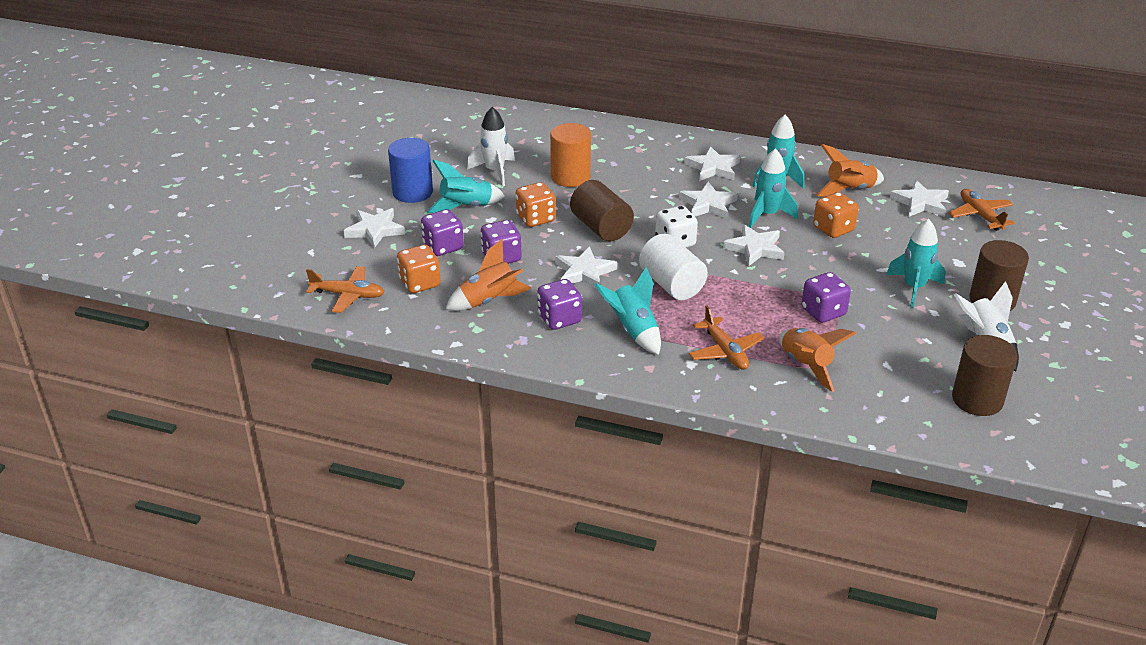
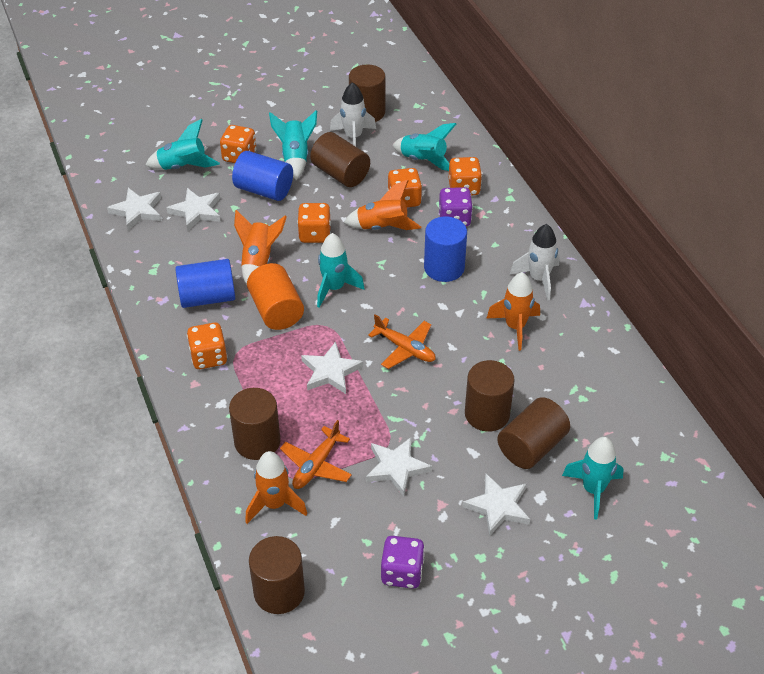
blue cylinder: 1 -> 3
brown cylinder: 3 -> 6
orange dice: 3 -> 5
orange plane: 3 -> 2
orange rocket: 3 -> 4
purple dice: 4 -> 2
white cylinder: 1 -> 0
white dice: 1 -> 0
white star: 6 -> 5

